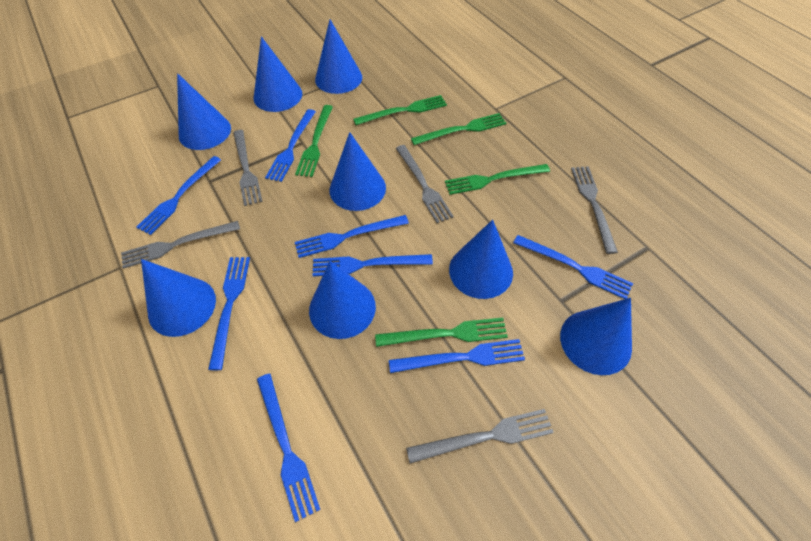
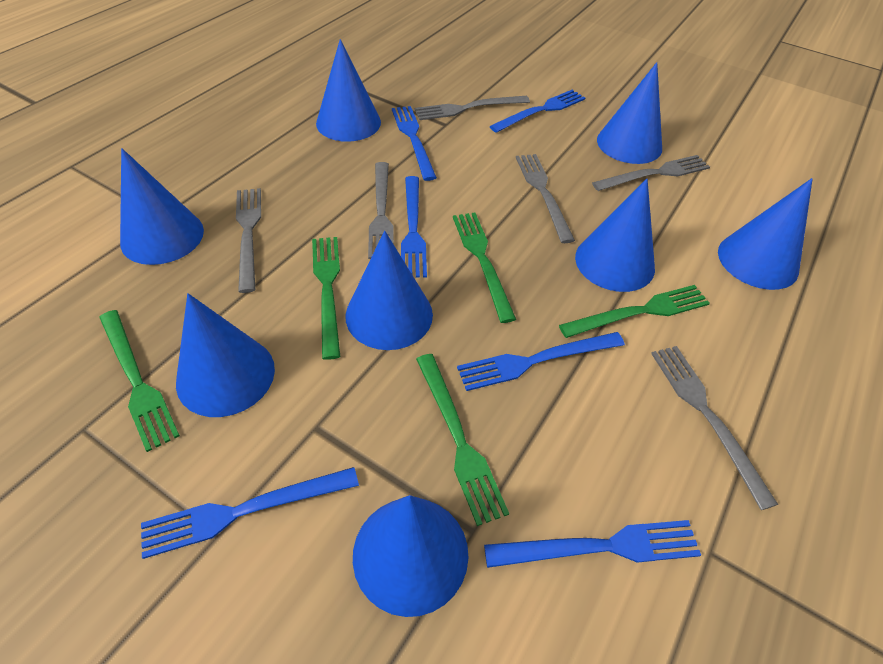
blue fork: 8 -> 6
grey fork: 5 -> 6

